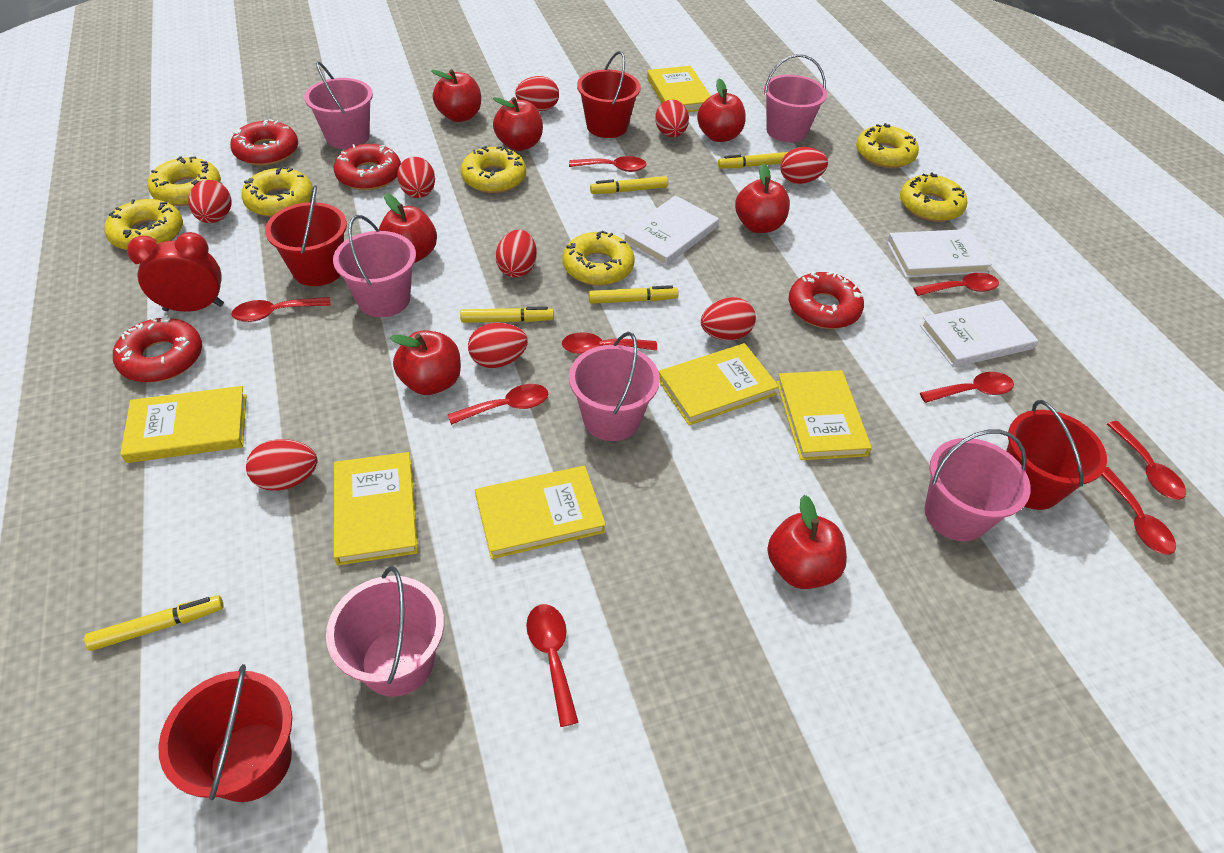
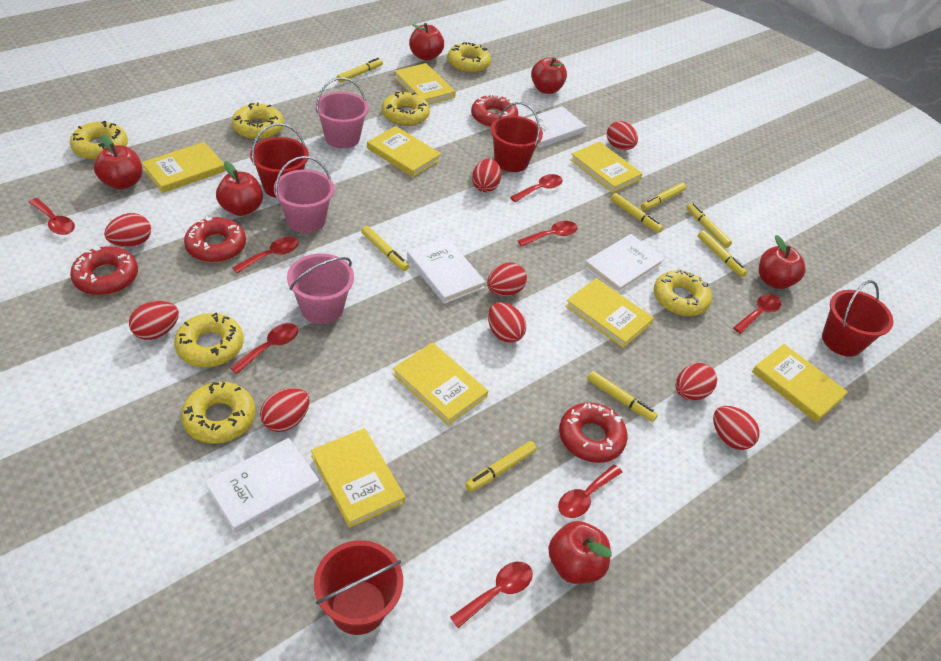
pink bucket: 6 -> 3
red apple: 7 -> 6
red clock: 1 -> 0
red spoon: 9 -> 8
white book: 3 -> 4
yellow book: 6 -> 8
yellow marker: 5 -> 8

